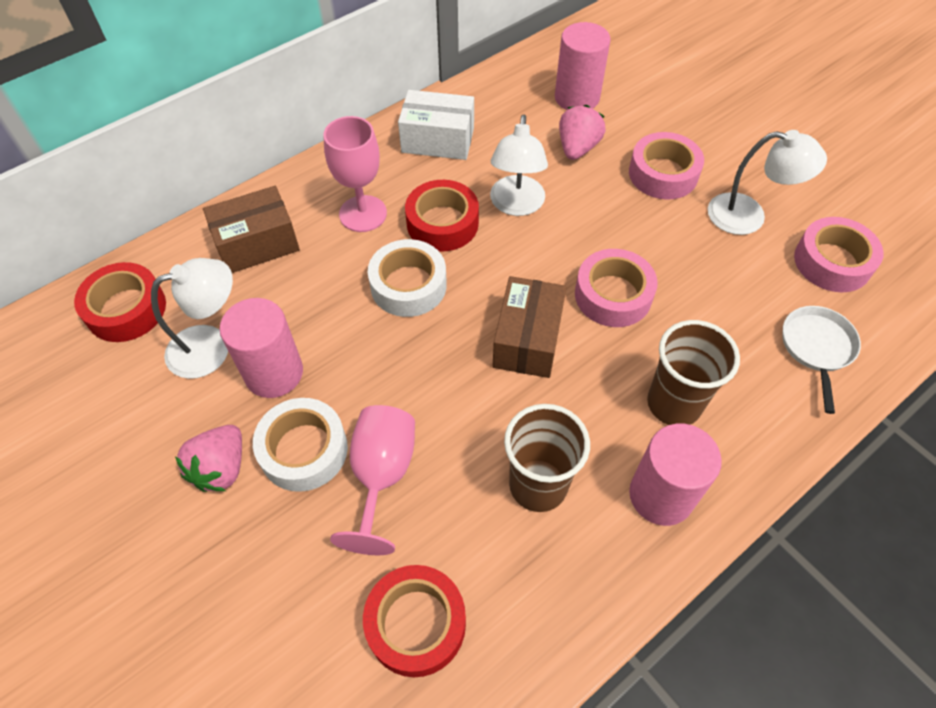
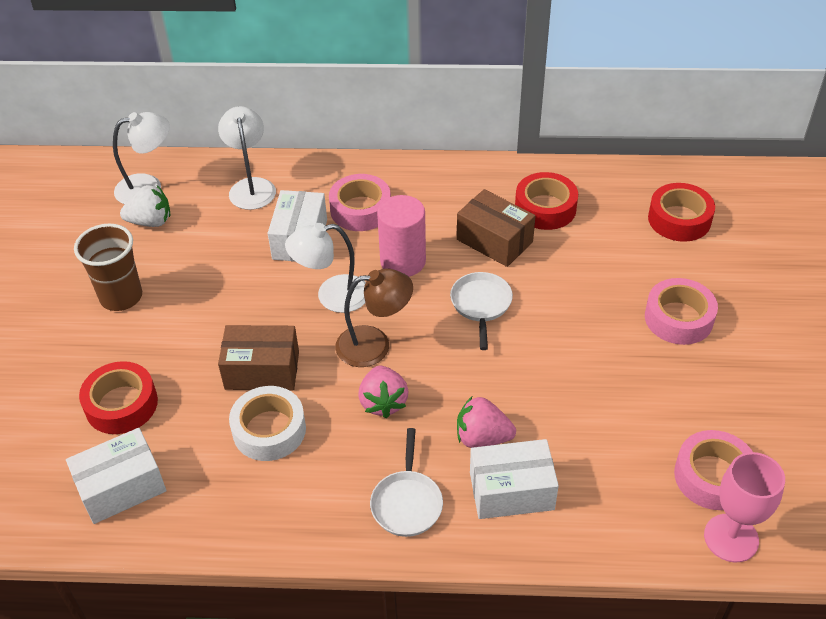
brown cup: 2 -> 1
brown lamp: 0 -> 1
pink cylinder: 3 -> 1
pink goblet: 2 -> 1
white box: 1 -> 3
white pan: 1 -> 2
white strawberry: 0 -> 1
white tape: 2 -> 1

